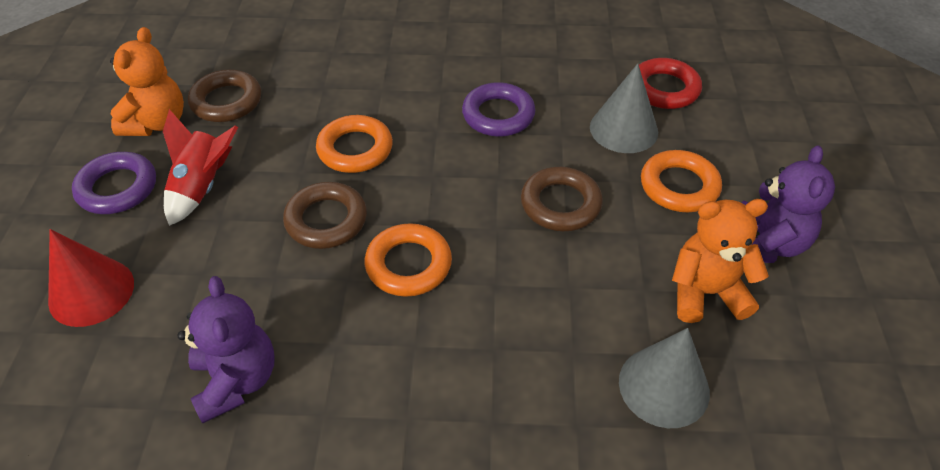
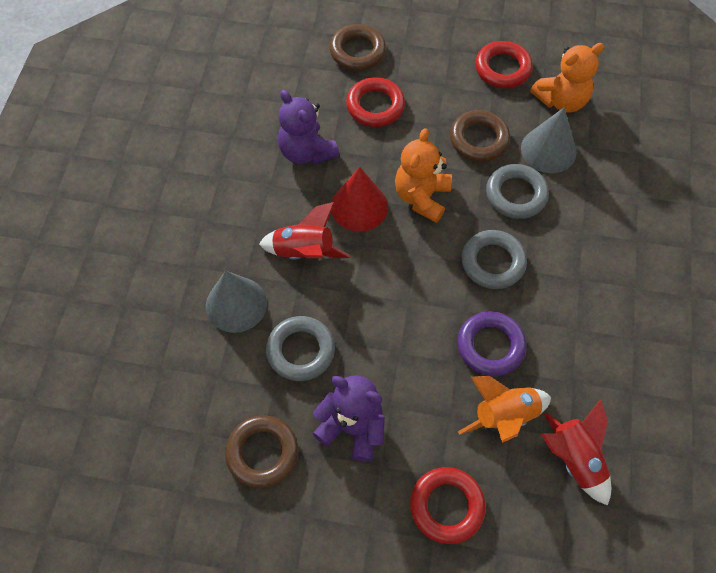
grey ring: 0 -> 3
orange ring: 3 -> 0
orange rocket: 0 -> 1
purple ring: 2 -> 1
red ring: 1 -> 3
red rocket: 1 -> 2

